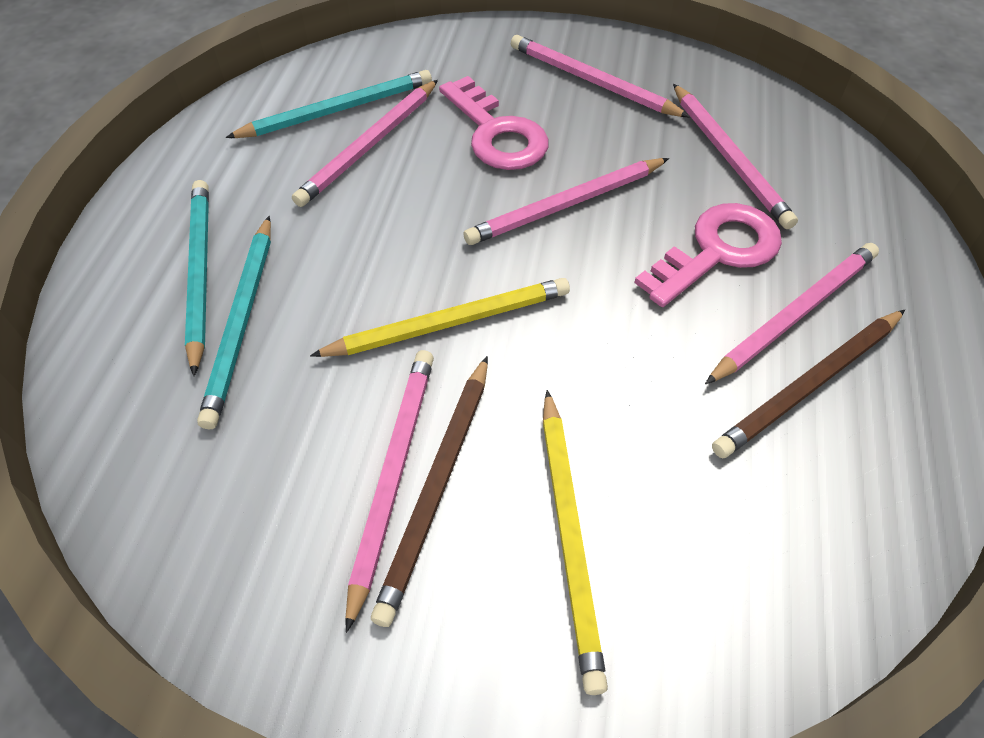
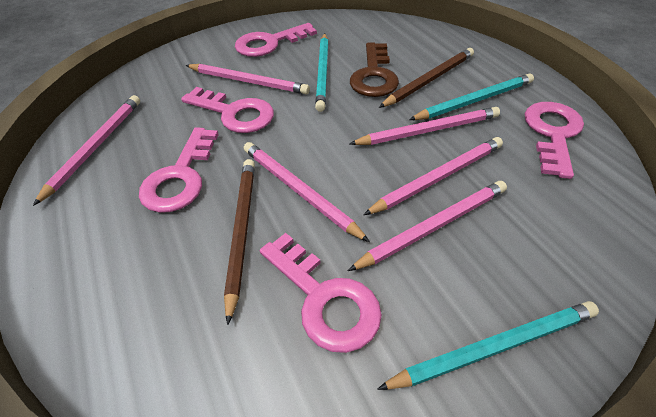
brown key: 0 -> 1
pink key: 2 -> 5
yellow pencil: 2 -> 0

